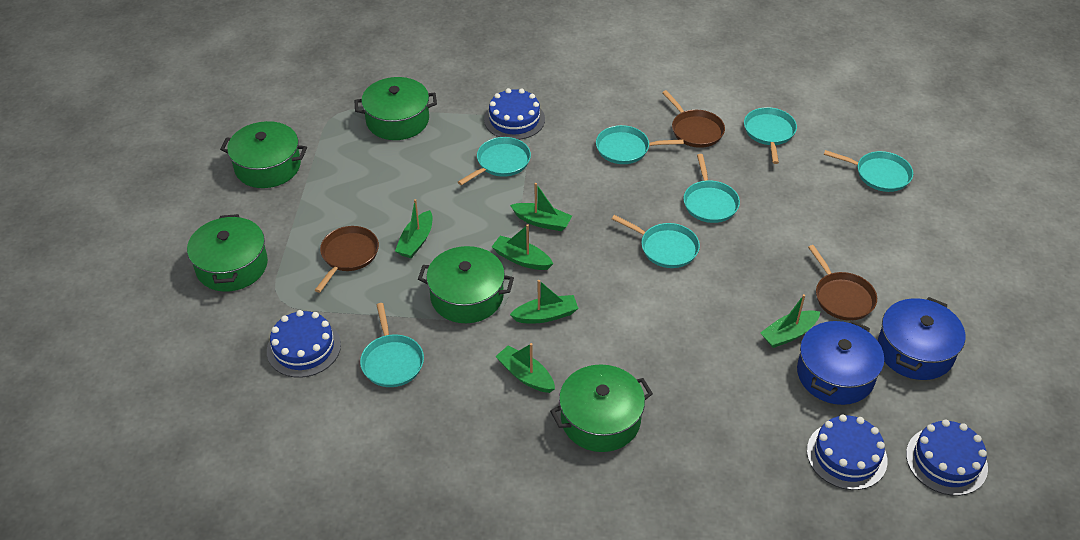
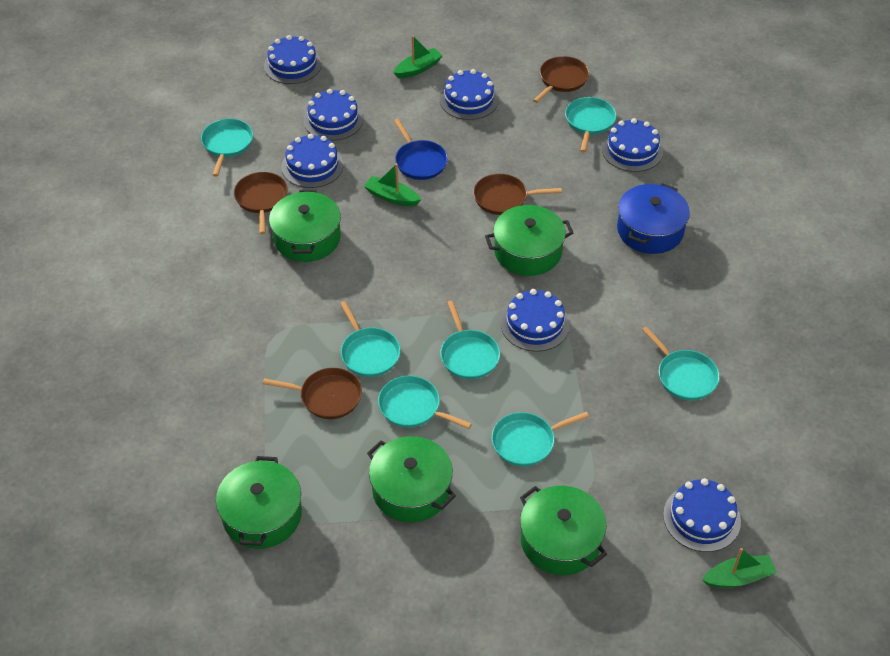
blue cake: 4 -> 7
blue pan: 0 -> 1
blue pot: 2 -> 1
brown pan: 3 -> 4
green boat: 6 -> 3

